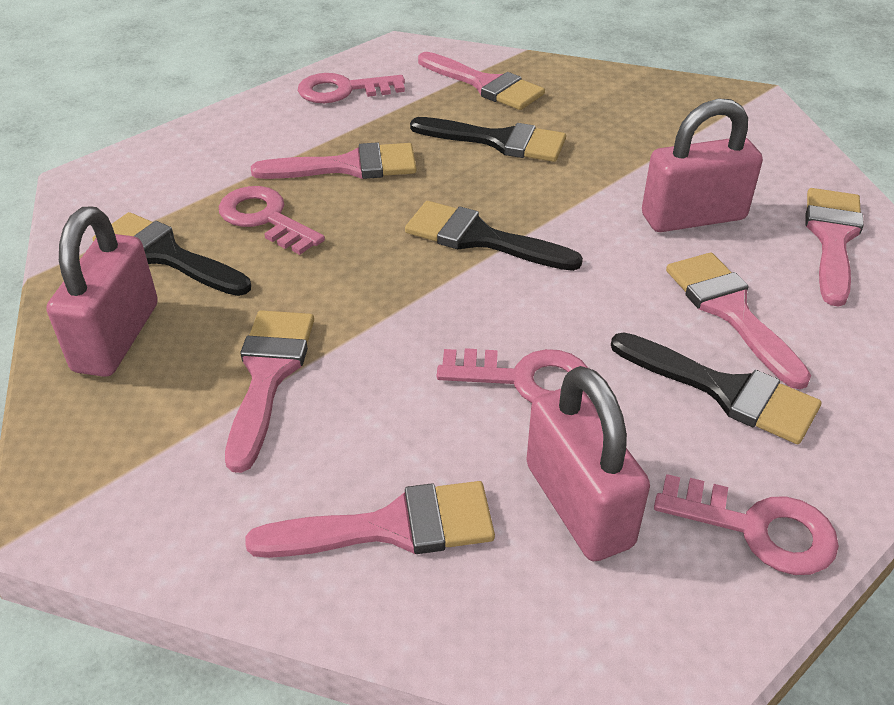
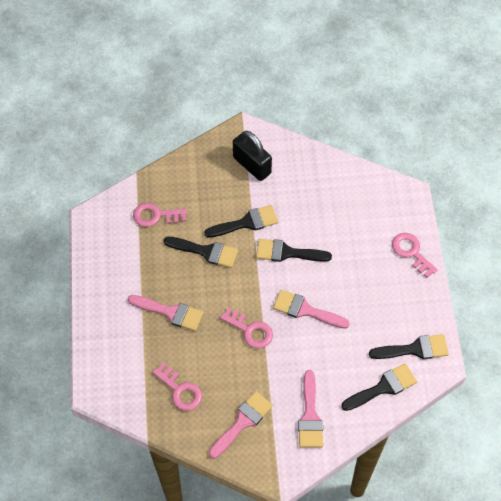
black brush: 4 -> 5
black padlock: 0 -> 1
pink brush: 6 -> 4
pink padlock: 3 -> 0

